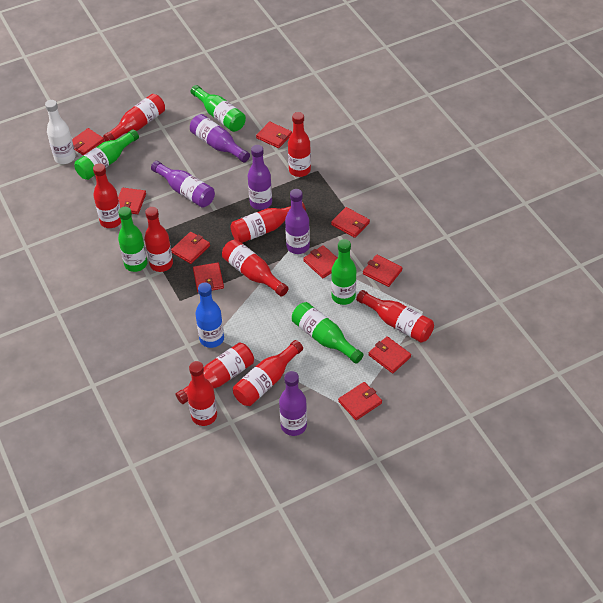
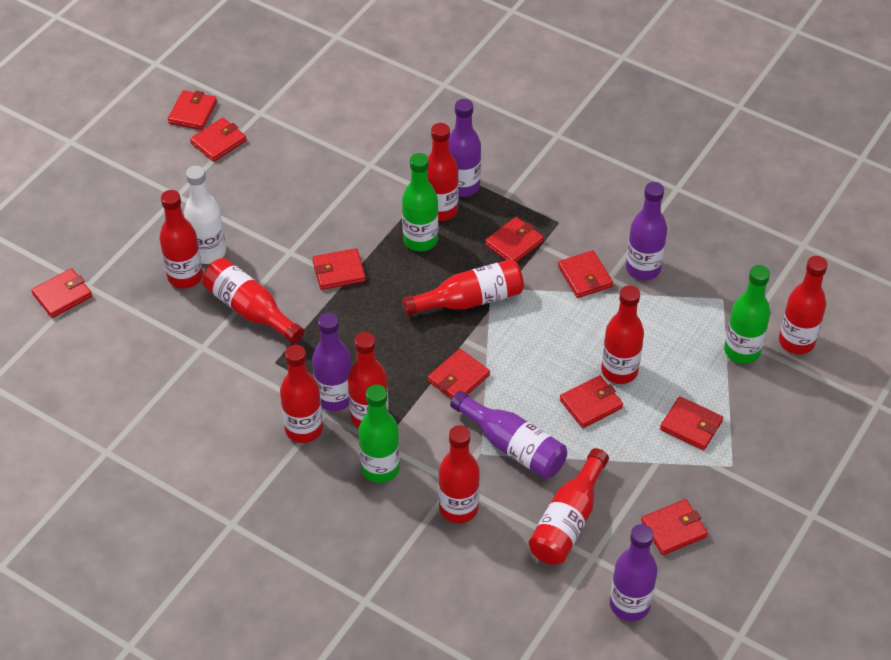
blue bottle: 1 -> 0
green bottle: 5 -> 3

